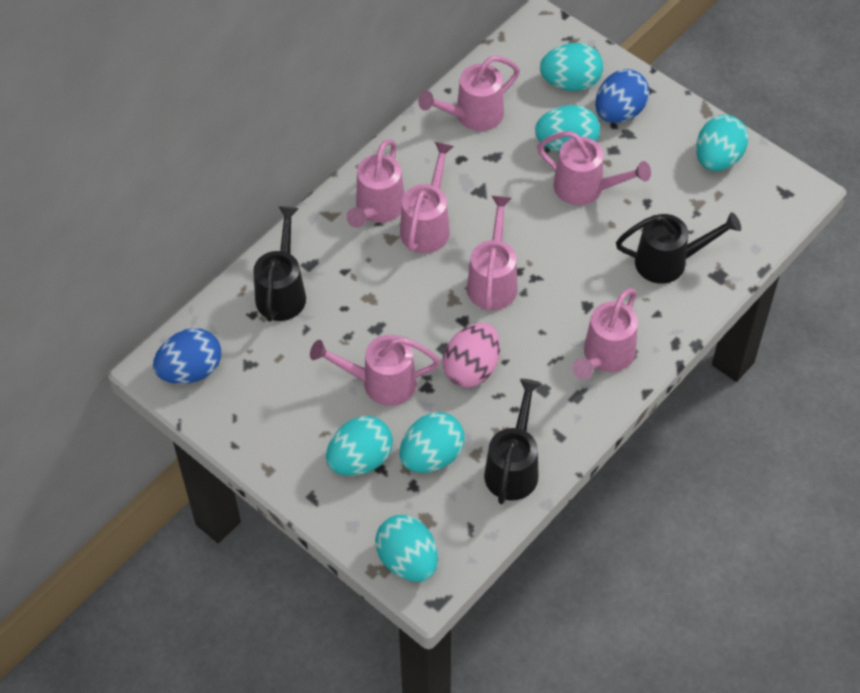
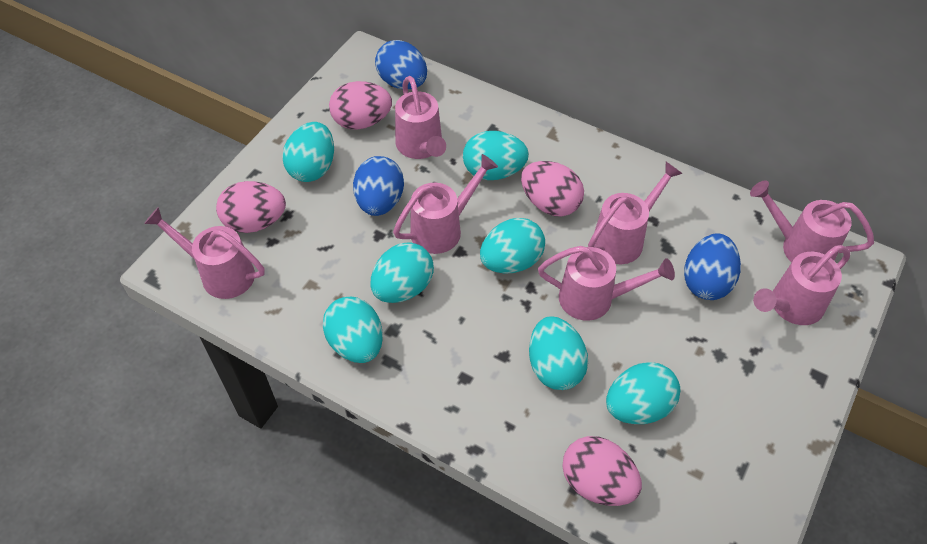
black watering can: 3 -> 0
blue egg: 2 -> 3
pink egg: 1 -> 4
turquoise egg: 6 -> 7

